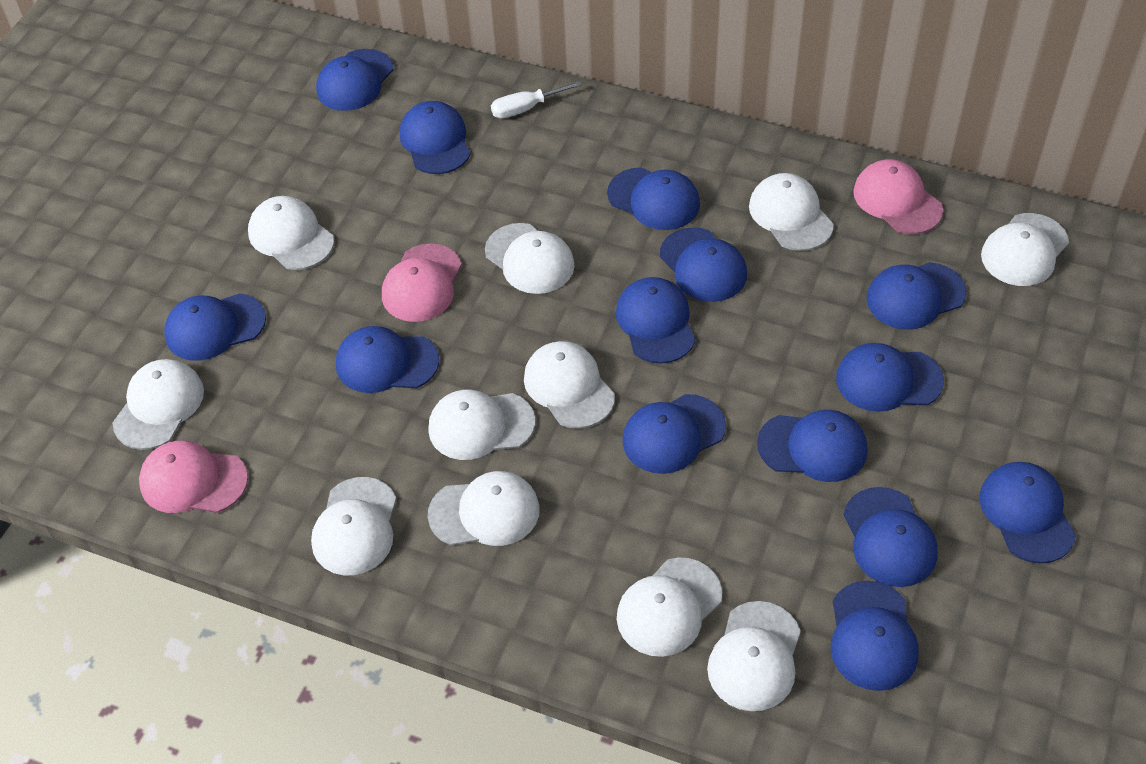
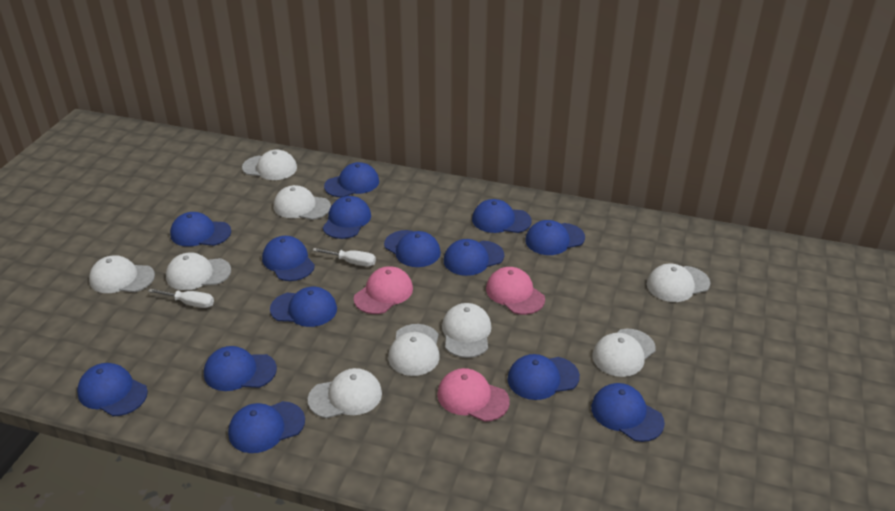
white cap: 11 -> 9
white screwdriver: 1 -> 2

